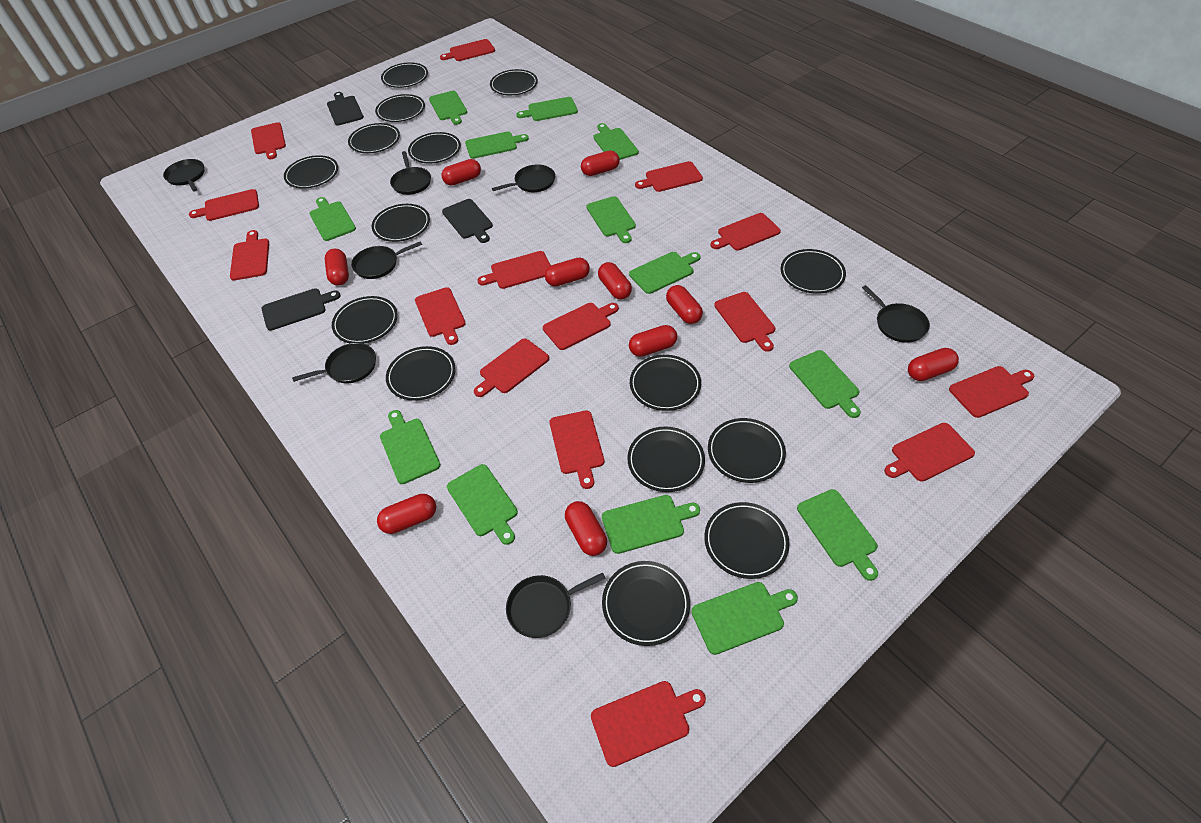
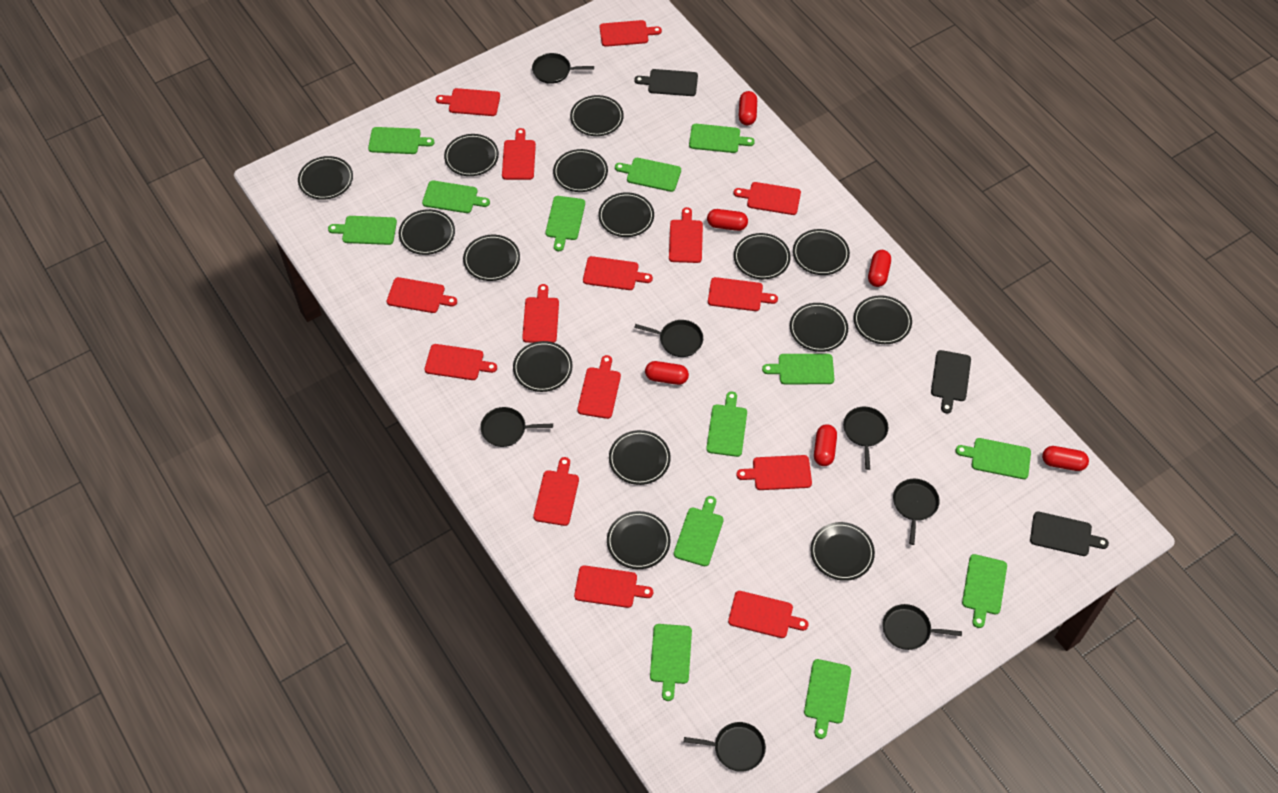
red capsule: 10 -> 6

